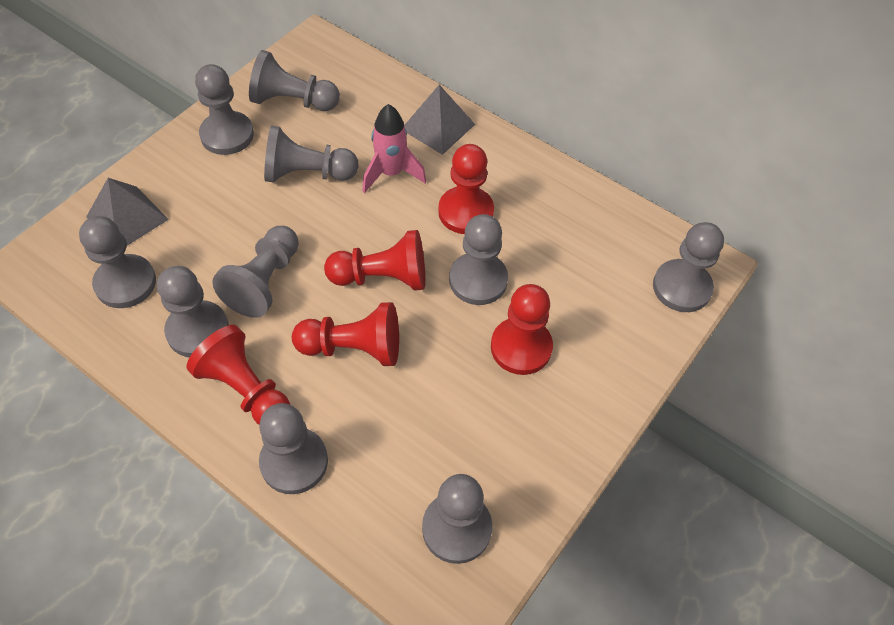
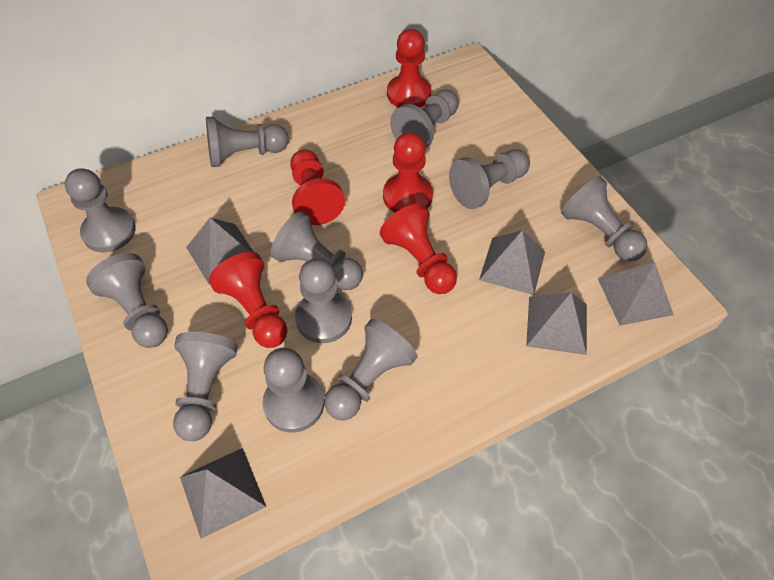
grey pawn: 10 -> 11
grey pyramid: 2 -> 5
pink rocket: 1 -> 0

